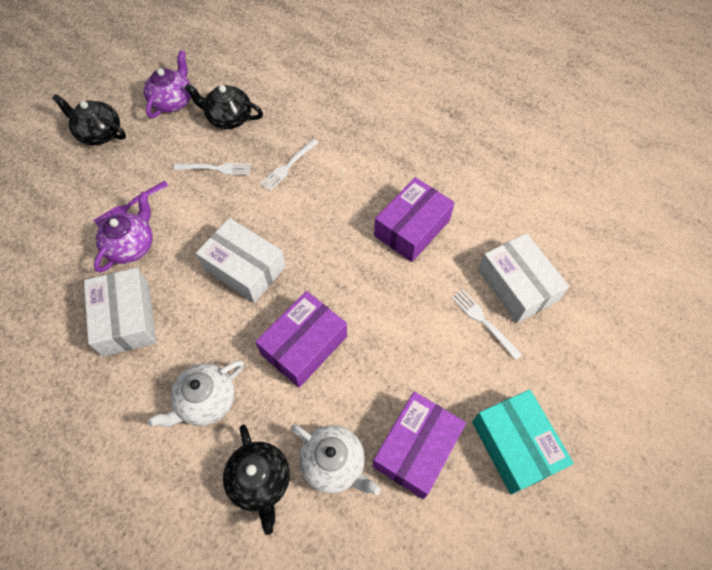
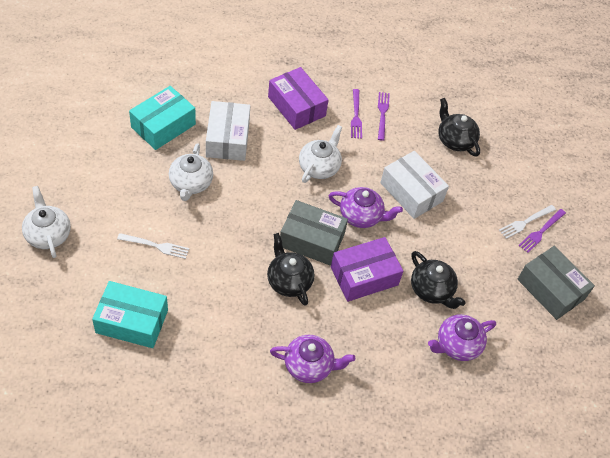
grey box: 0 -> 2
purple box: 3 -> 2
purple fork: 1 -> 3
purple teapot: 2 -> 3
turquoise box: 1 -> 2
white box: 3 -> 2
white fork: 3 -> 2
white teapot: 2 -> 3

